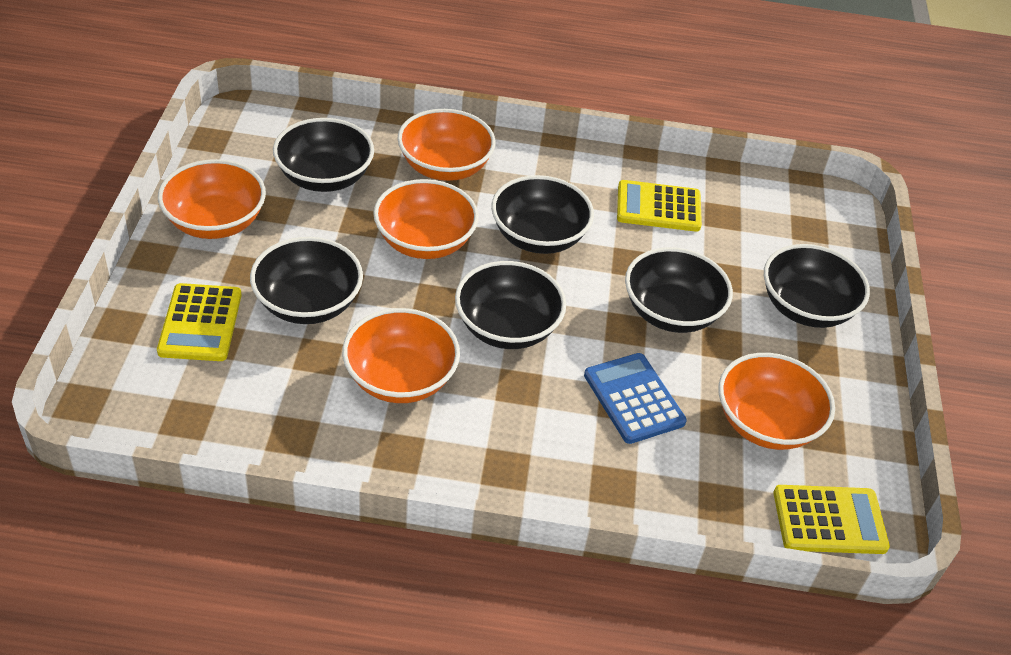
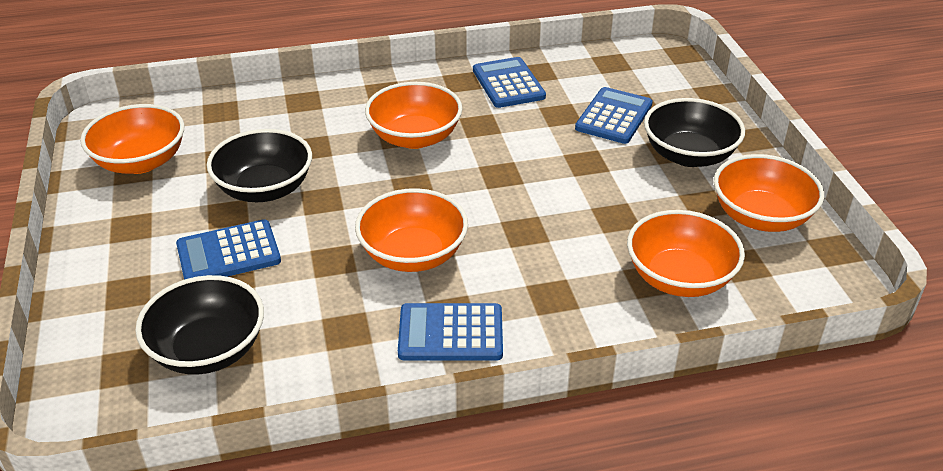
black bowl: 6 -> 3
blue calculator: 1 -> 4
yellow calculator: 3 -> 0

